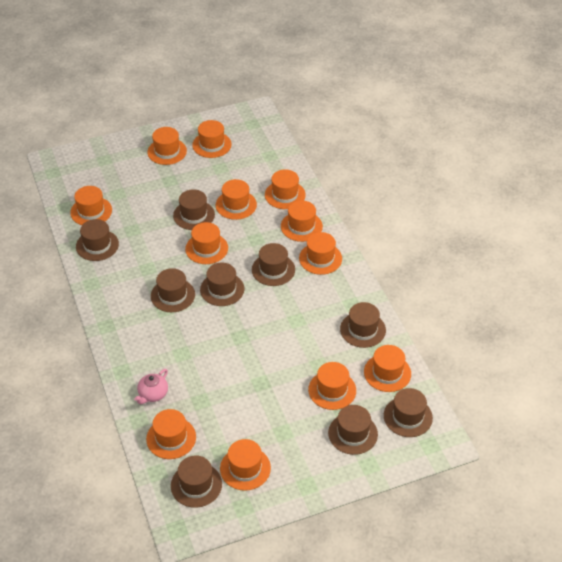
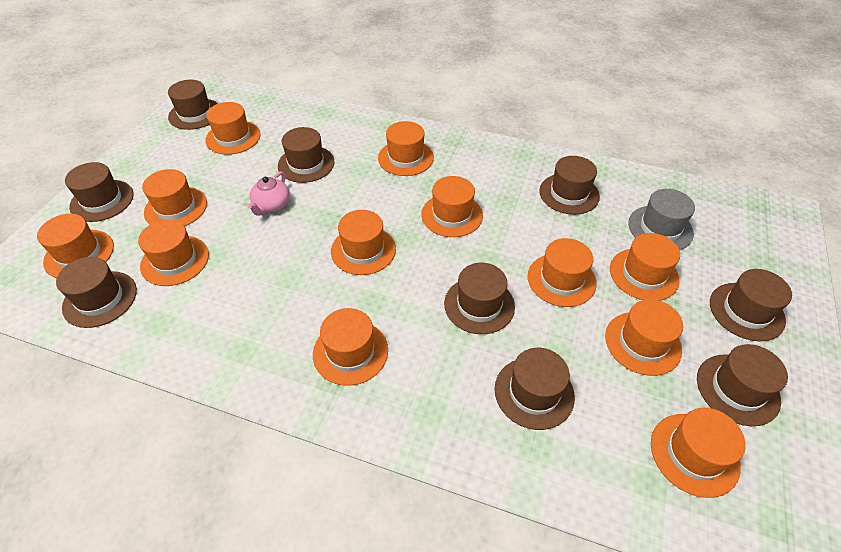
grey hat: 0 -> 1

